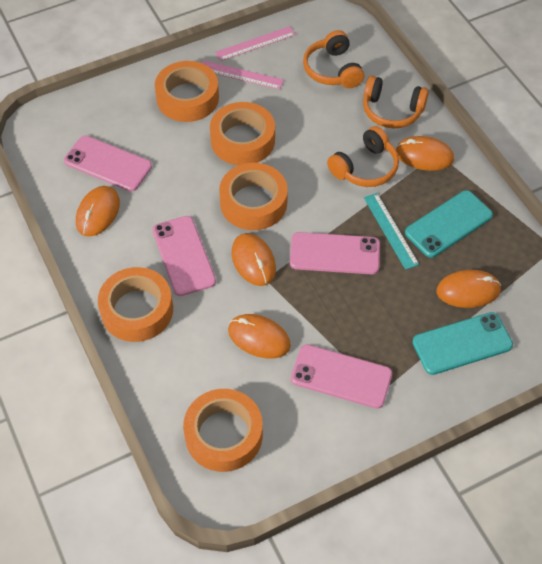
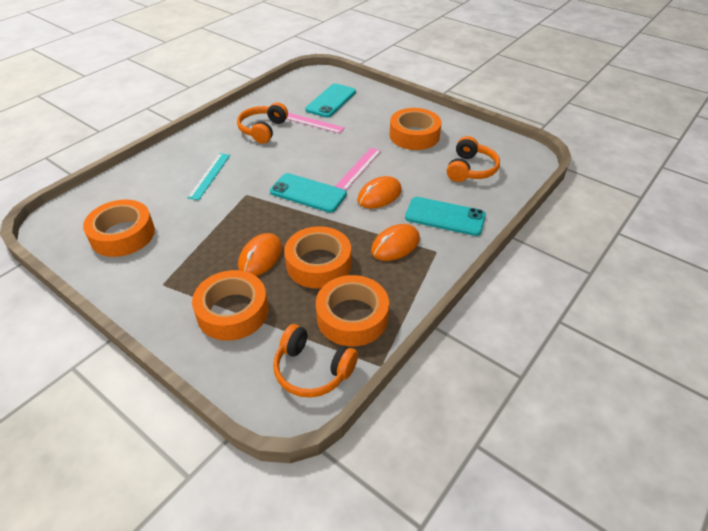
orange mouse: 5 -> 3
pink phone: 4 -> 0
turquoise phone: 2 -> 3

